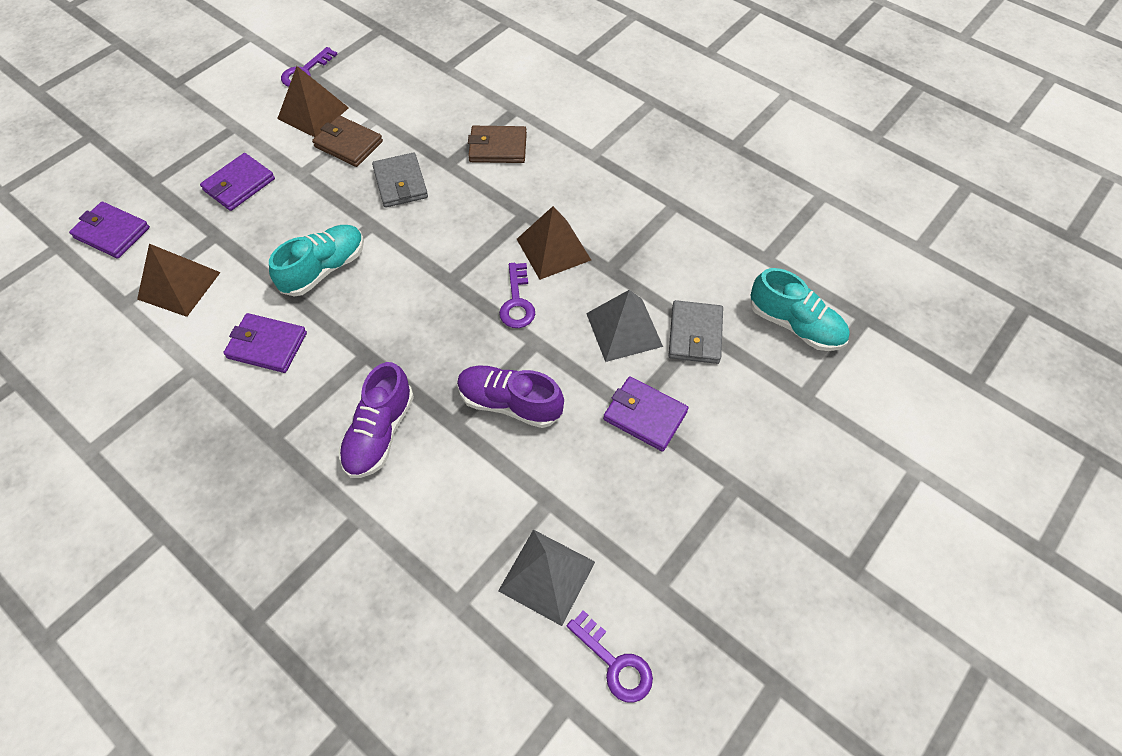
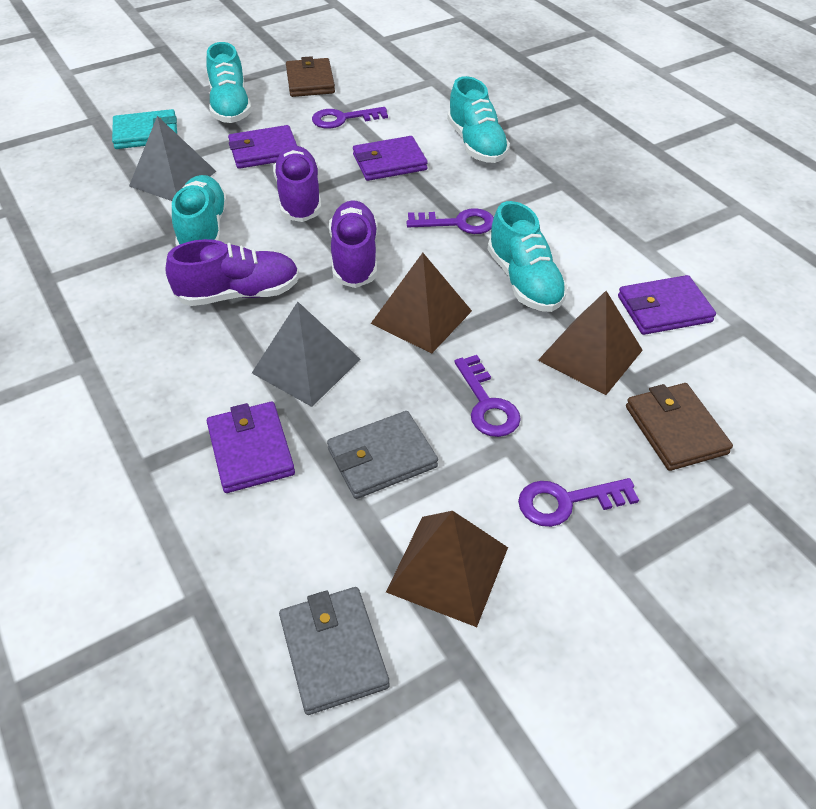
purple key: 3 -> 4
purple shoe: 2 -> 3
turquoise shoe: 2 -> 4
turquoise wallet: 0 -> 1

